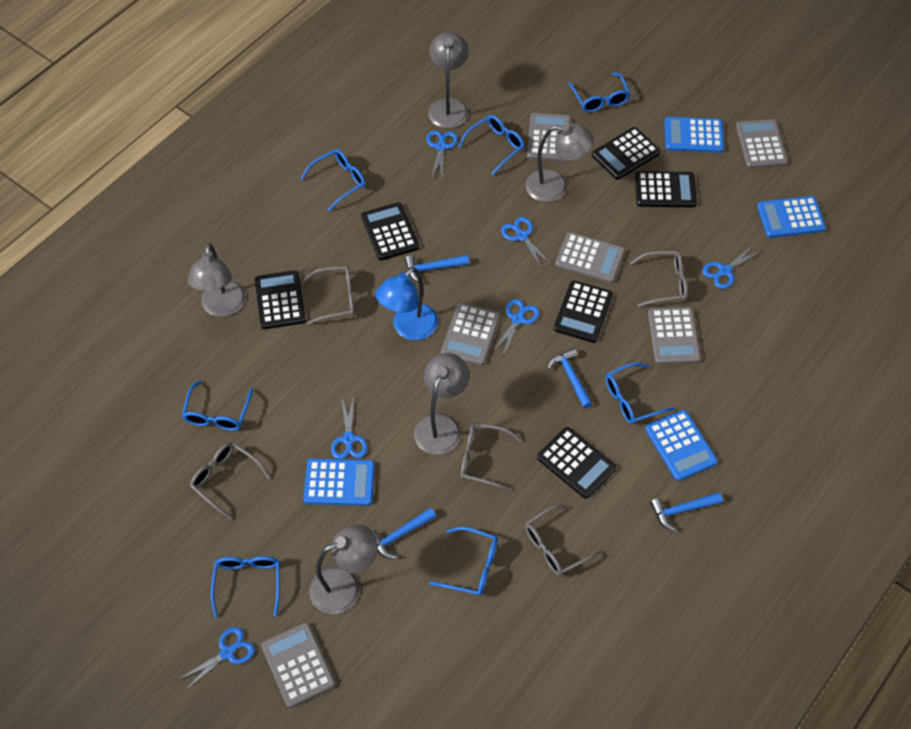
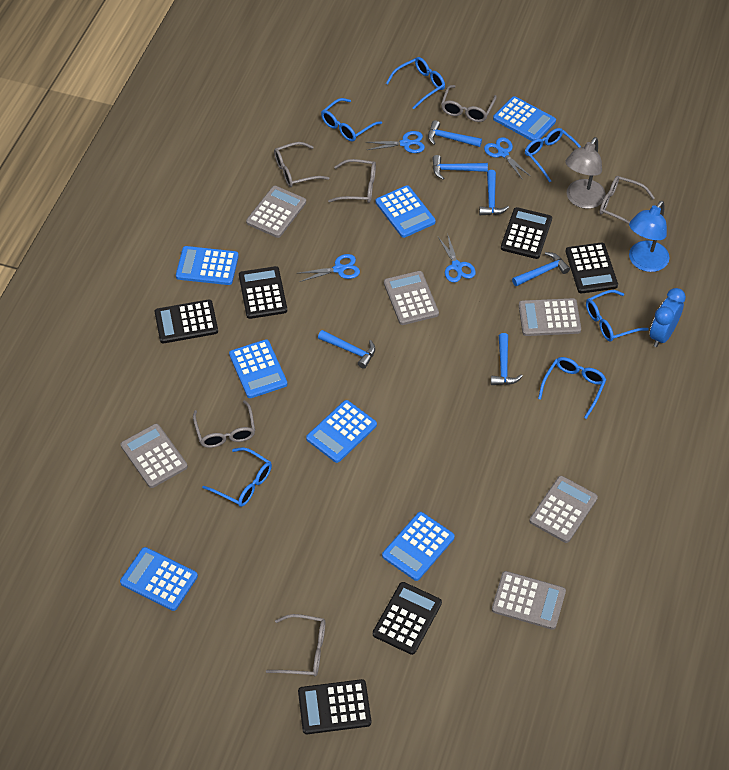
blue calculator: 4 -> 7
blue clock: 0 -> 1
blue glasses: 7 -> 6
blue hammer: 4 -> 6
blue scissors: 6 -> 4
grey glasses: 5 -> 6
grey lamp: 5 -> 1

